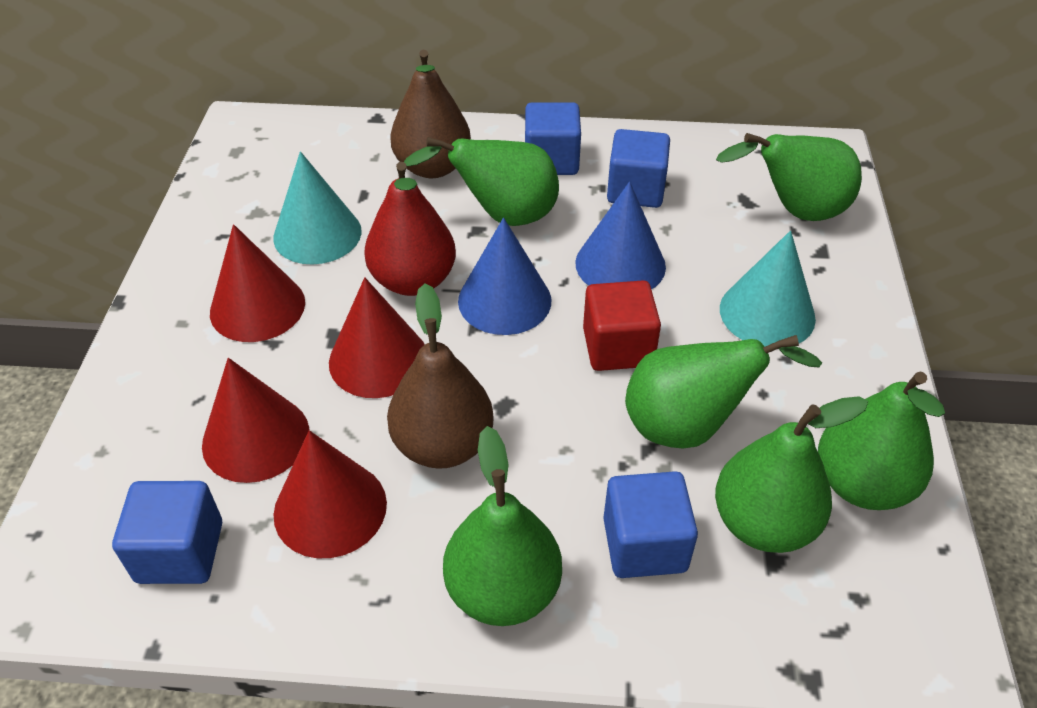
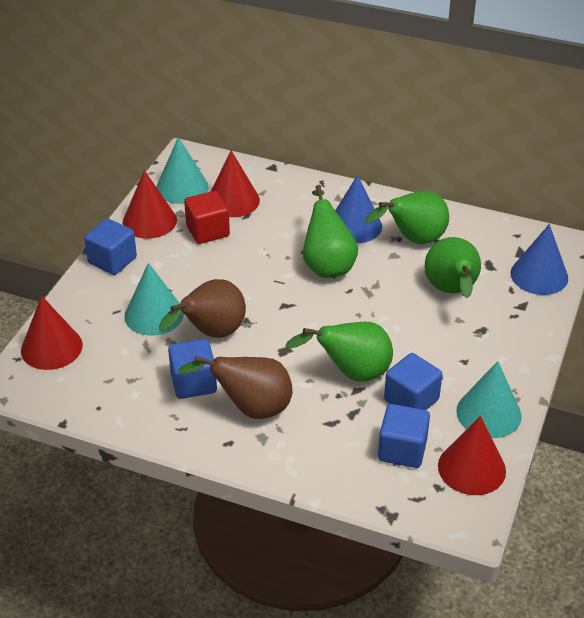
green pear: 6 -> 4
red pear: 1 -> 0
turquoise cone: 2 -> 3

